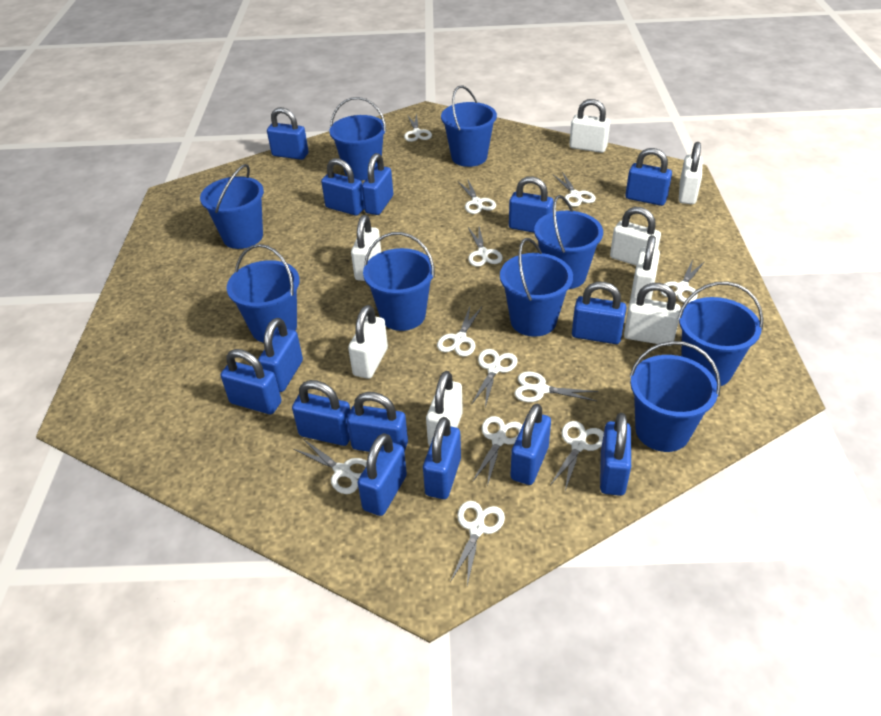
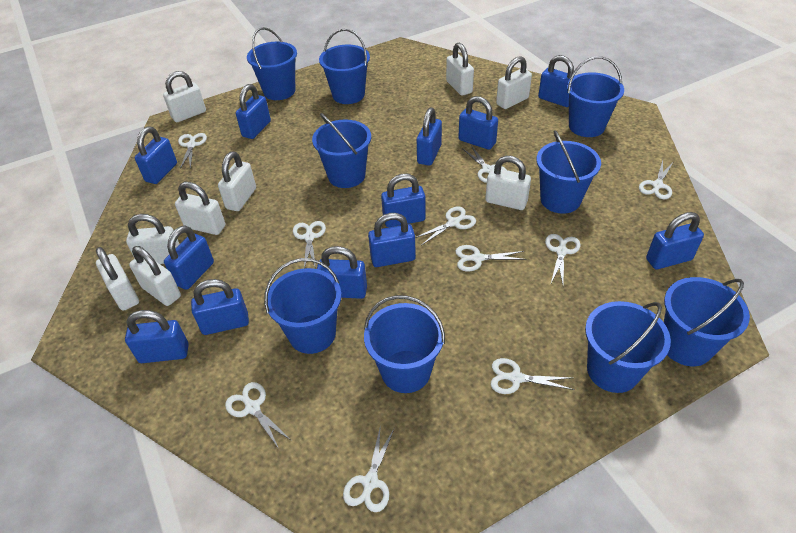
blue padlock: 14 -> 12
white padlock: 8 -> 9
white scissors: 12 -> 10

